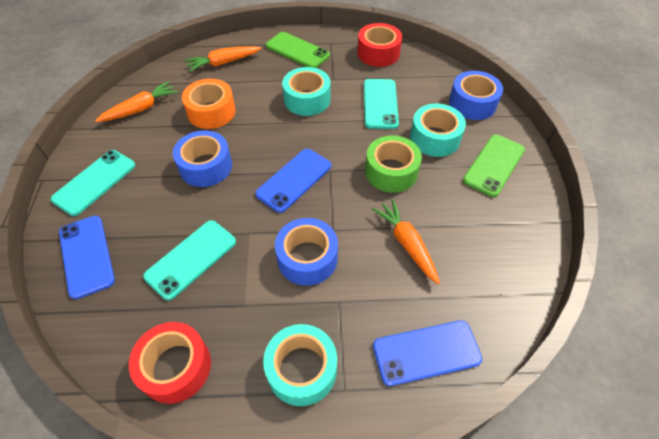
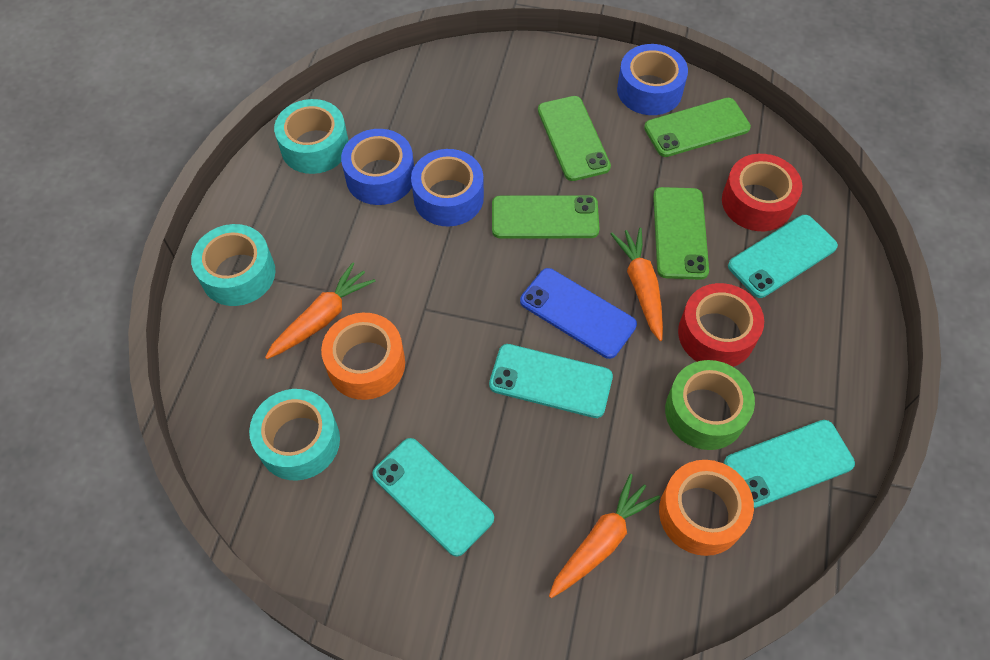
blue phone: 3 -> 1
green phone: 2 -> 4
orange tape: 1 -> 2
turquoise phone: 3 -> 4

